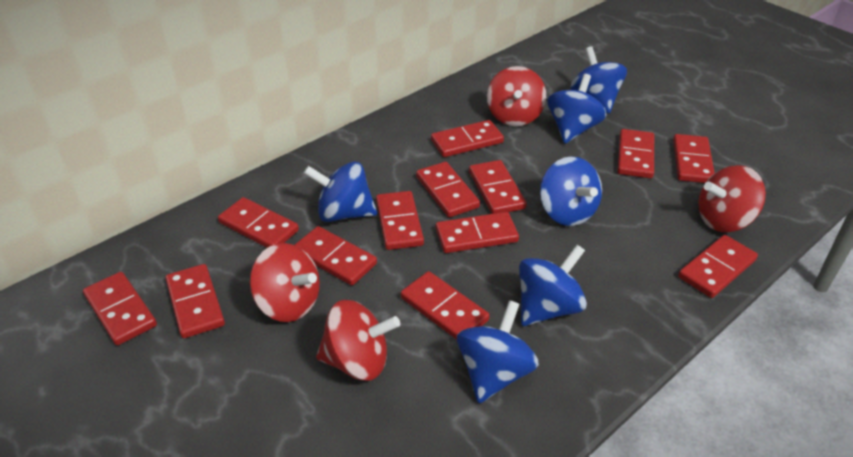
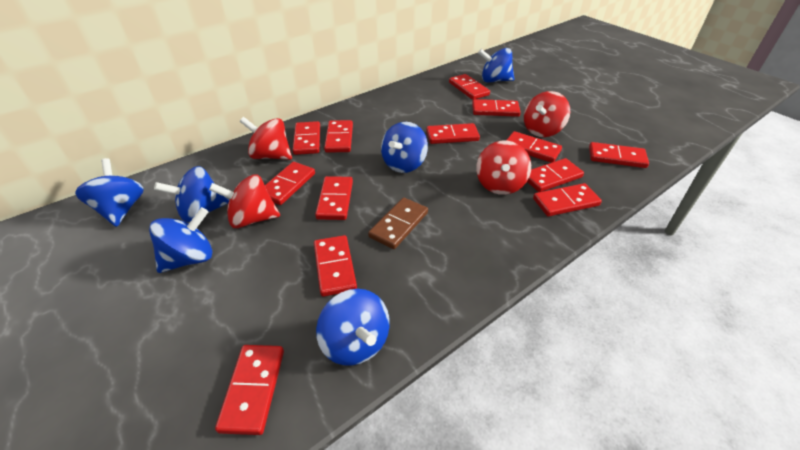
brown domino: 0 -> 1

